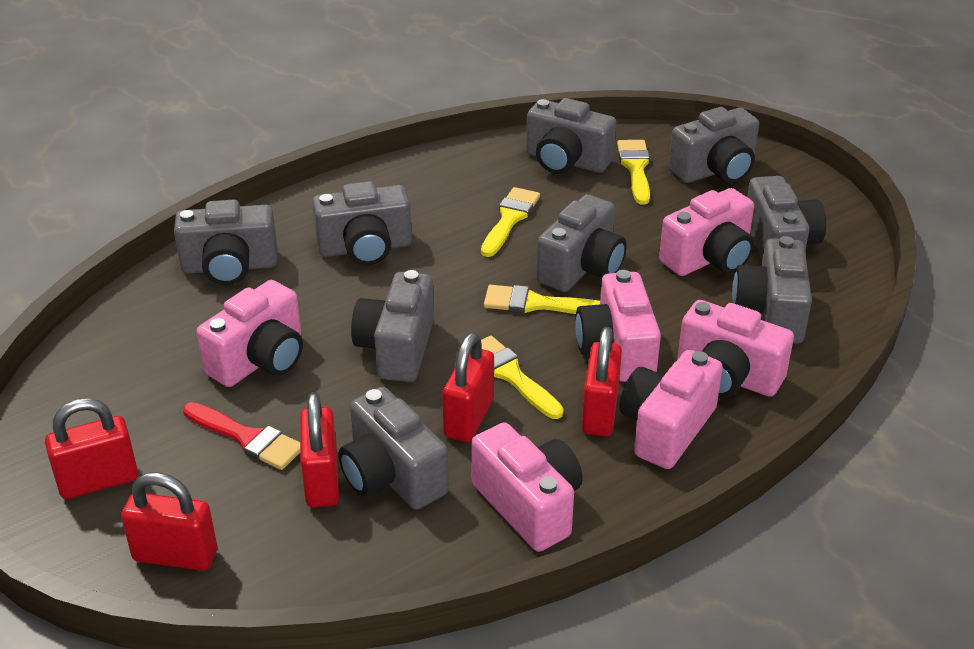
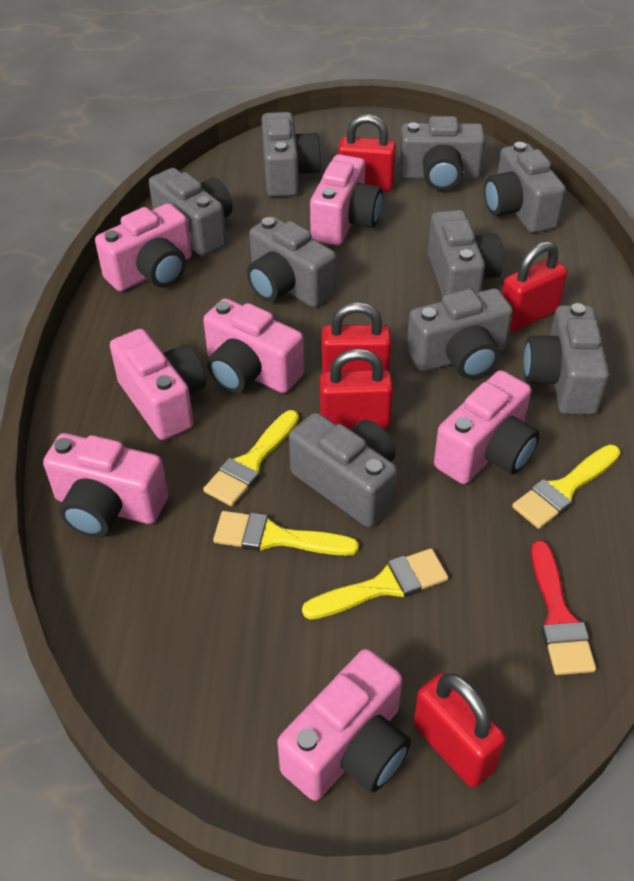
pink camera: 6 -> 7

